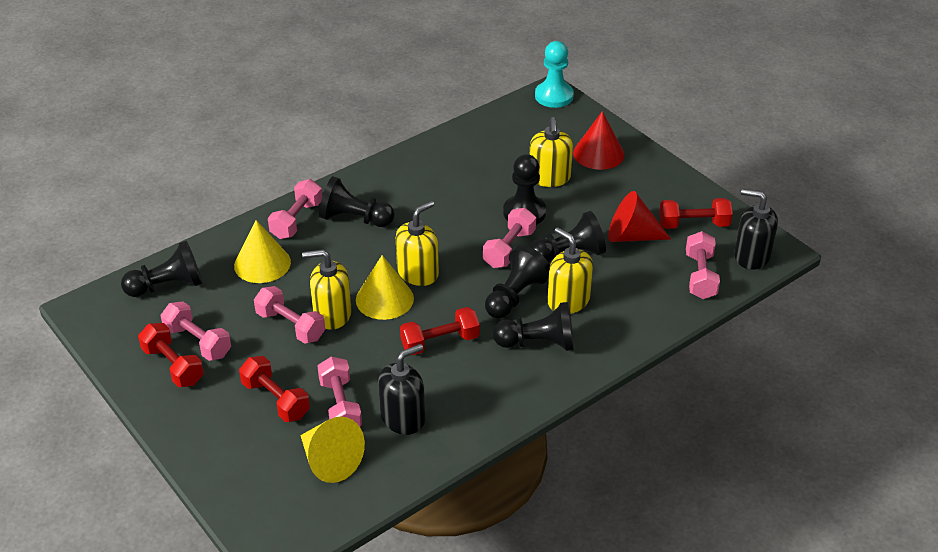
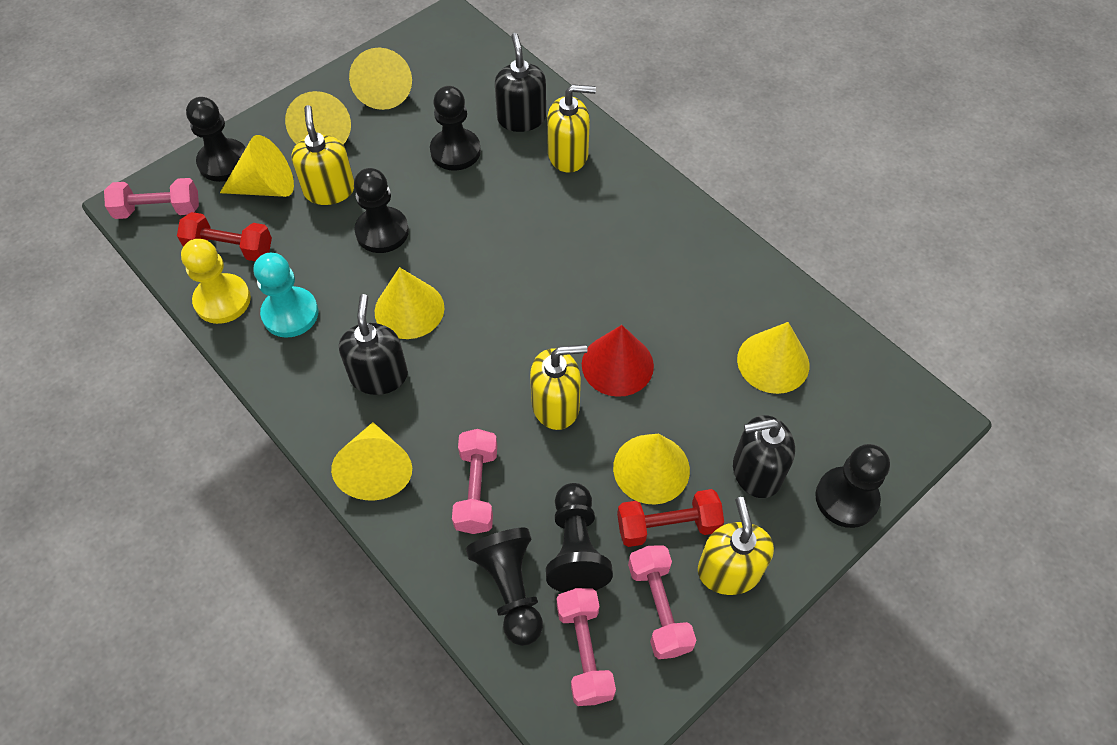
black soap dispenser: 2 -> 3
pink dumbbell: 6 -> 4
red cone: 2 -> 1
red dumbbell: 4 -> 2
yellow cone: 3 -> 7
yellow pawn: 0 -> 1

